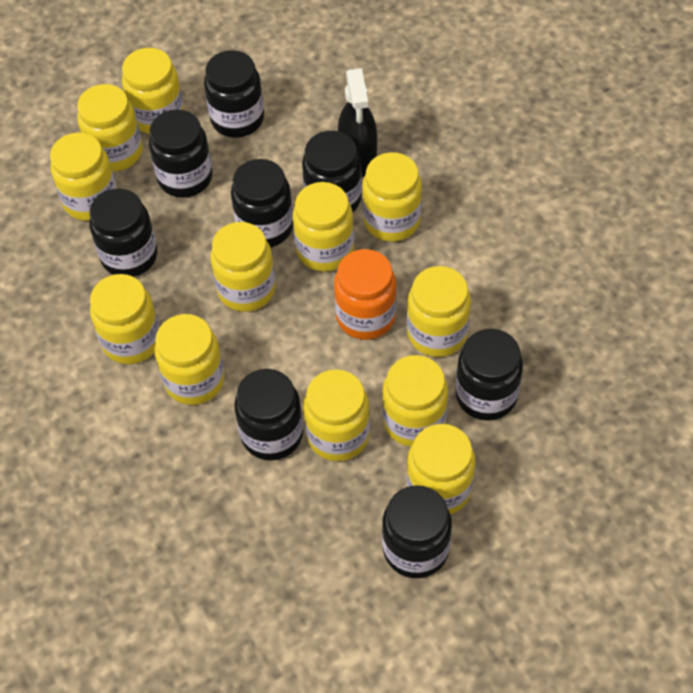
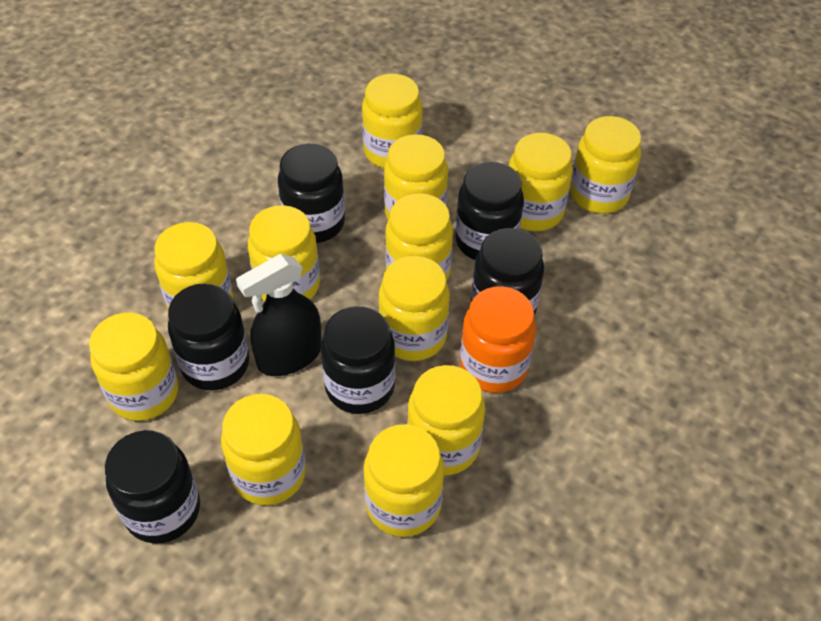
black jar: 8 -> 6

